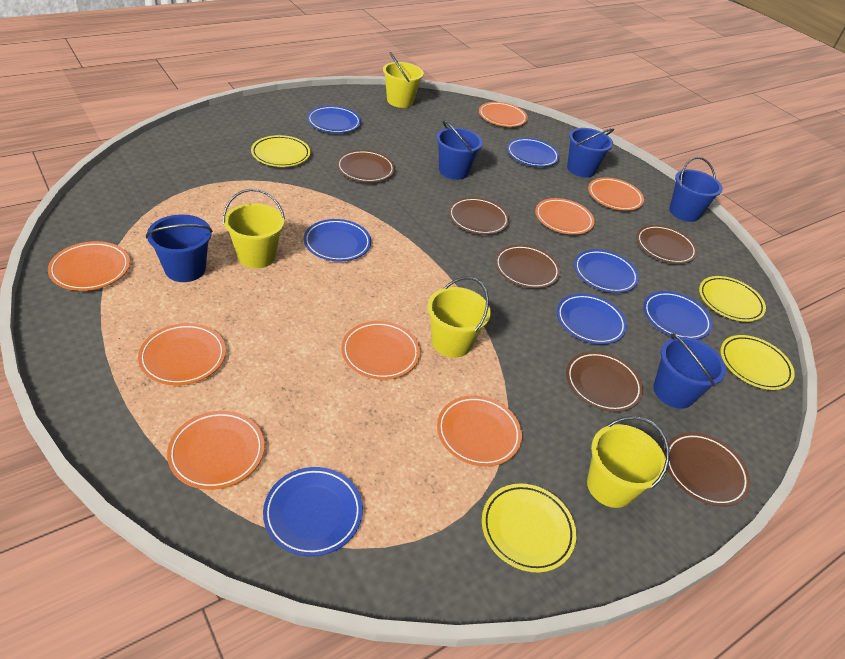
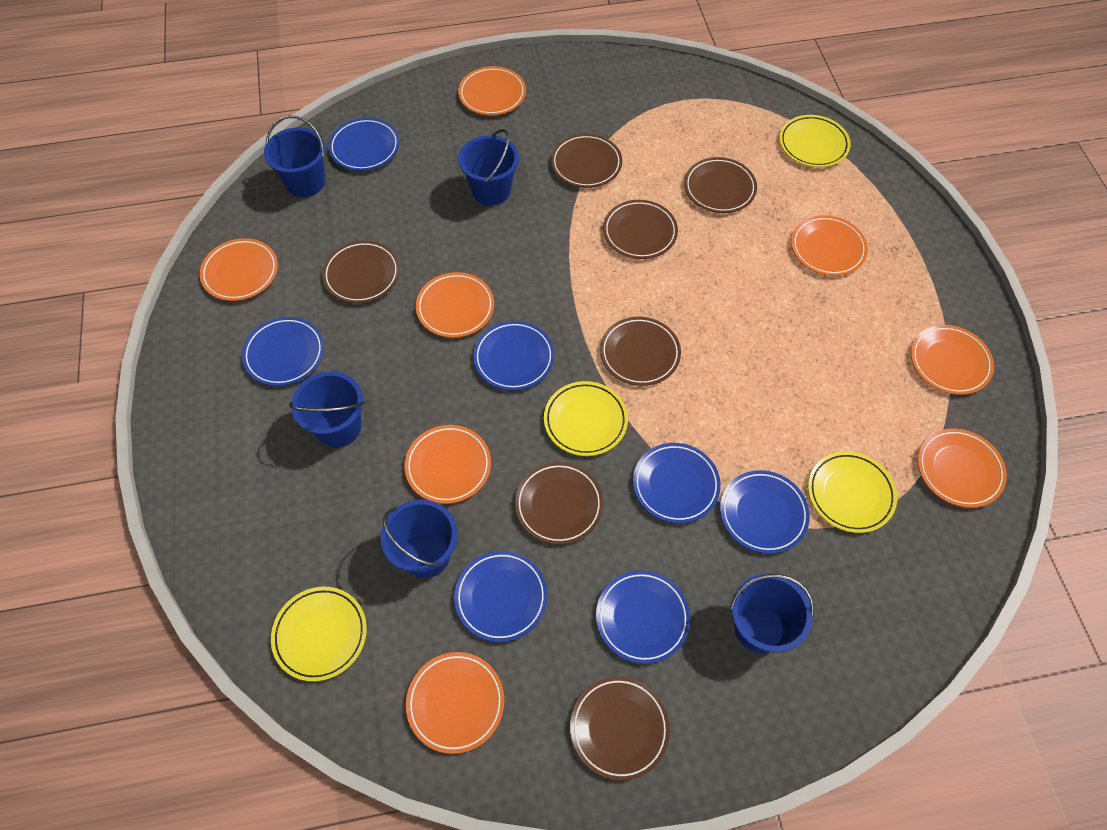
brown plate: 6 -> 7
yellow bucket: 4 -> 0

